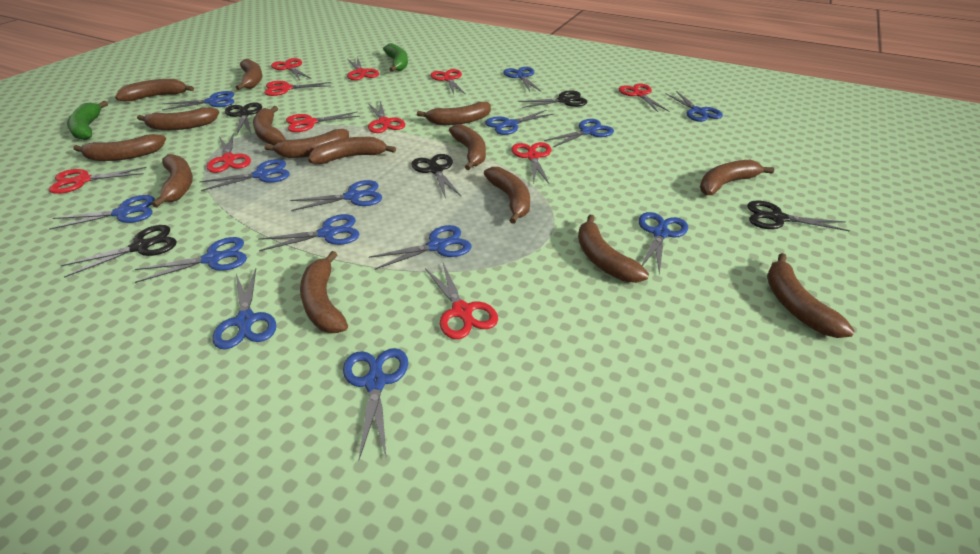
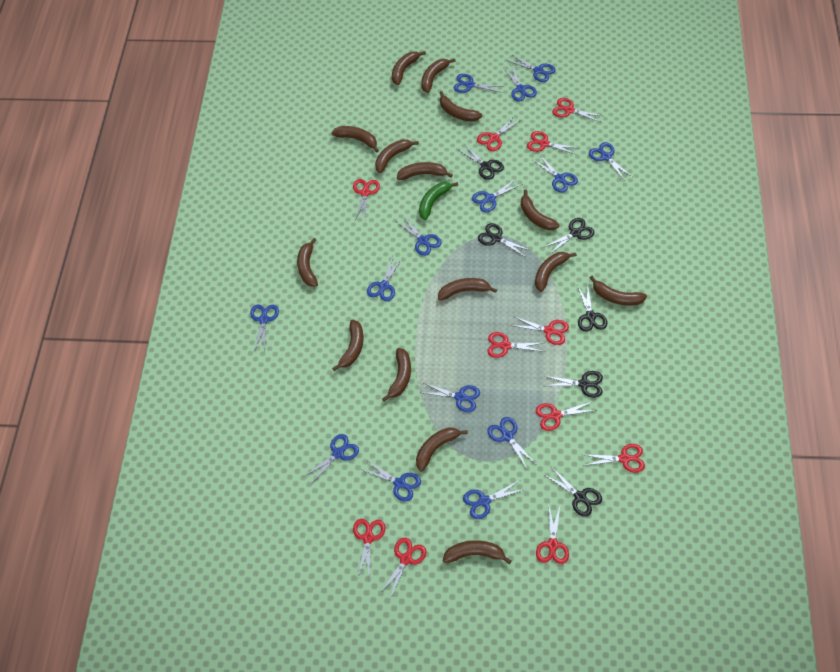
black scissors: 5 -> 6
green banana: 2 -> 1

